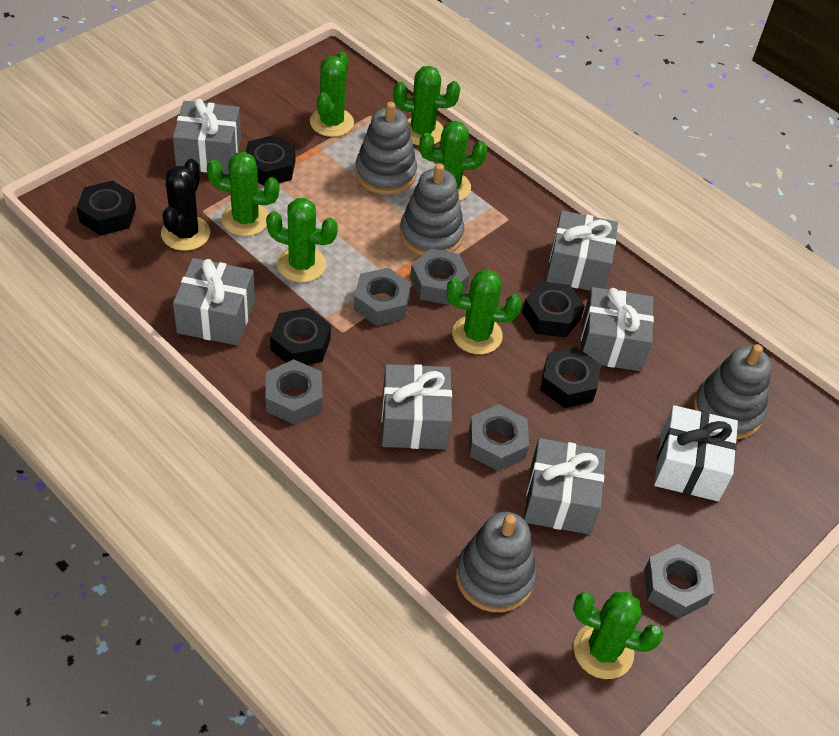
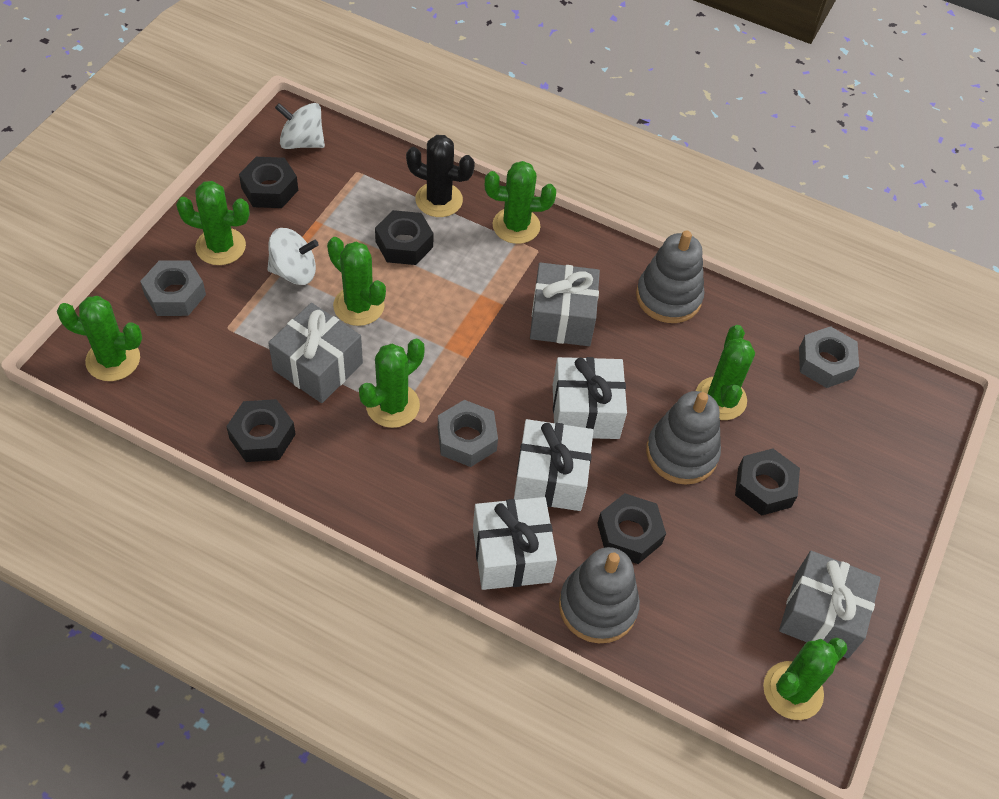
grey gift: 6 -> 3
grey nut: 5 -> 3
grey stacking toy: 4 -> 3
white gift: 1 -> 3
white spinning top: 0 -> 2

